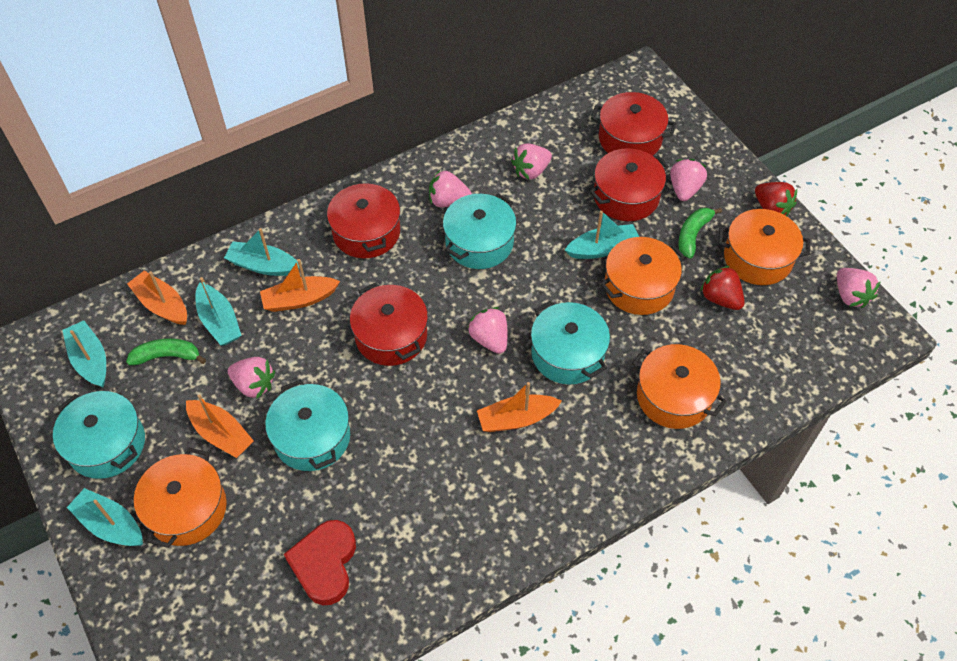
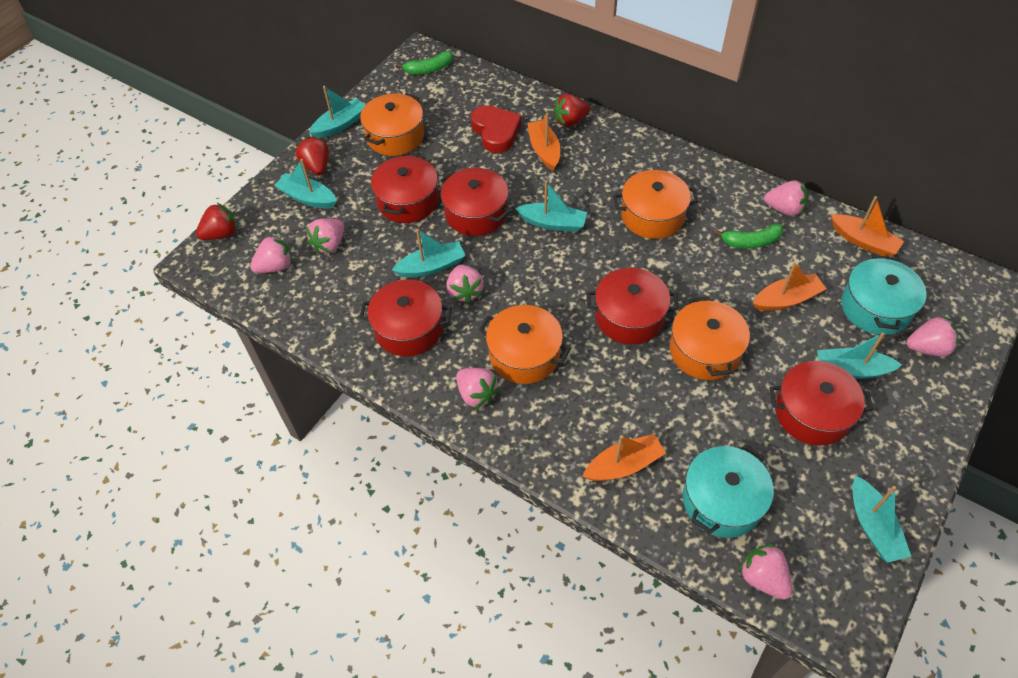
pink strawberry: 6 -> 7
red pot: 4 -> 5
red strawberry: 2 -> 3
turquoise boat: 5 -> 6
turquoise pot: 4 -> 2

